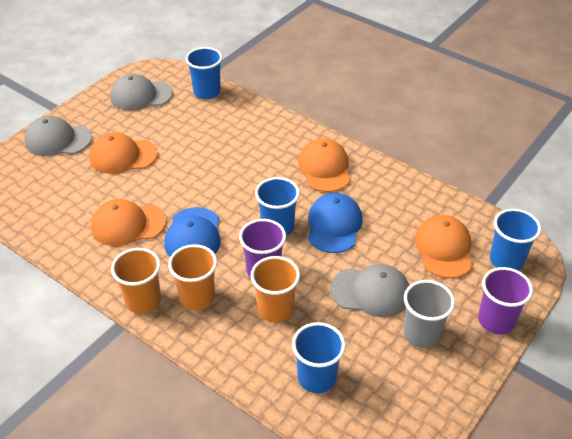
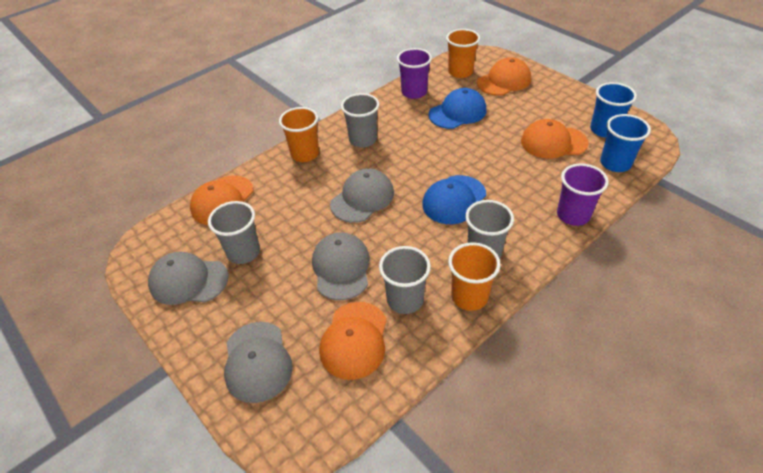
blue cup: 4 -> 2
grey cap: 3 -> 4
grey cup: 1 -> 4

